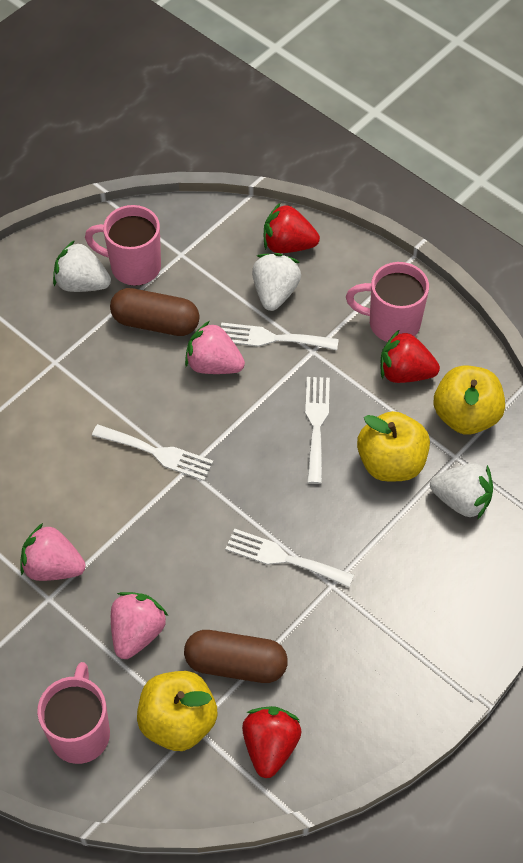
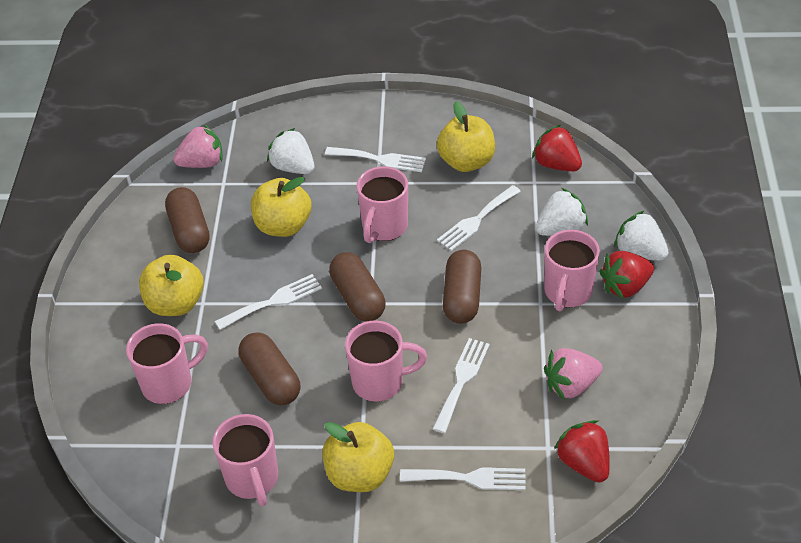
brown capsule: 2 -> 4
pink mug: 3 -> 5
pink strawberry: 3 -> 2
white fork: 4 -> 5
yellow apple: 3 -> 4

